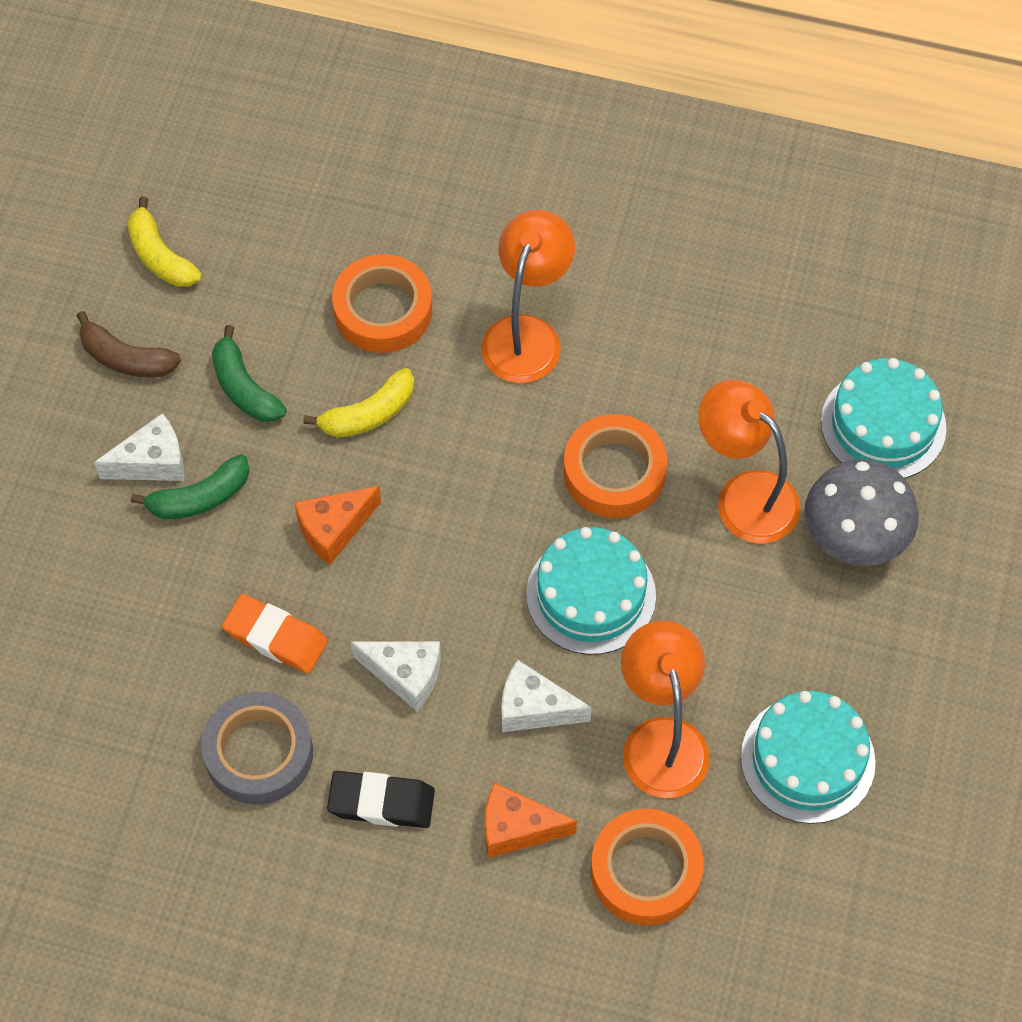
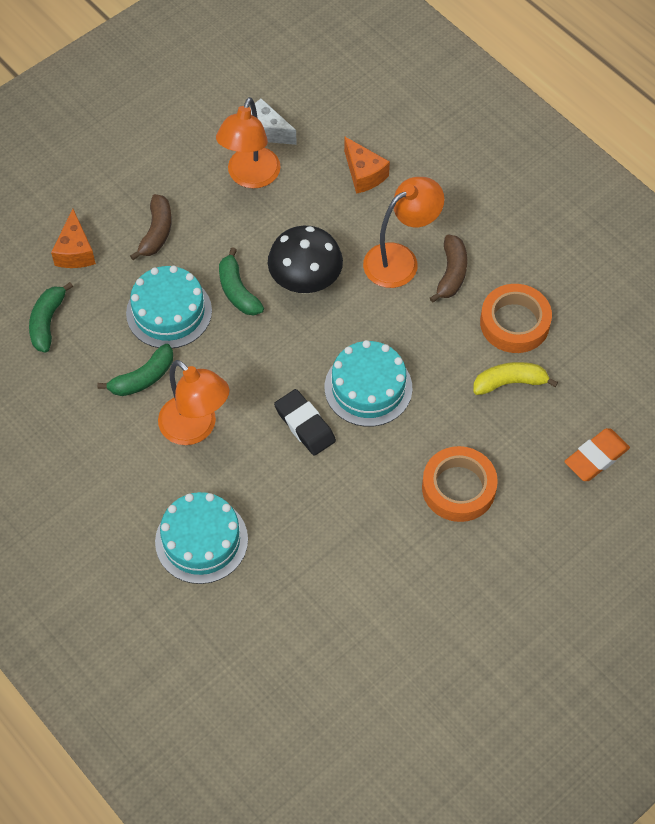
black mushroom: 0 -> 1
brown banana: 1 -> 2
green banana: 2 -> 3
grey mushroom: 1 -> 0
grey tape: 1 -> 0
orange tape: 3 -> 2
white cheese: 3 -> 1
yellow banana: 2 -> 1

